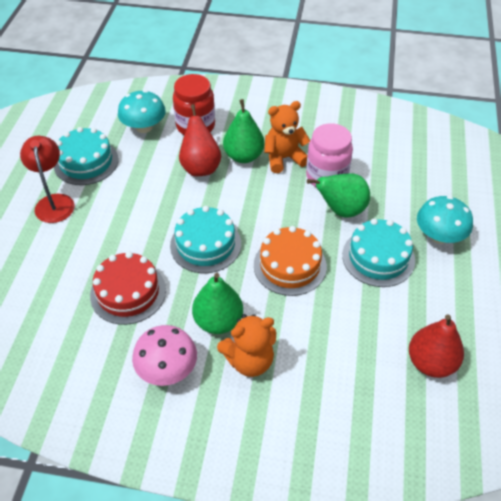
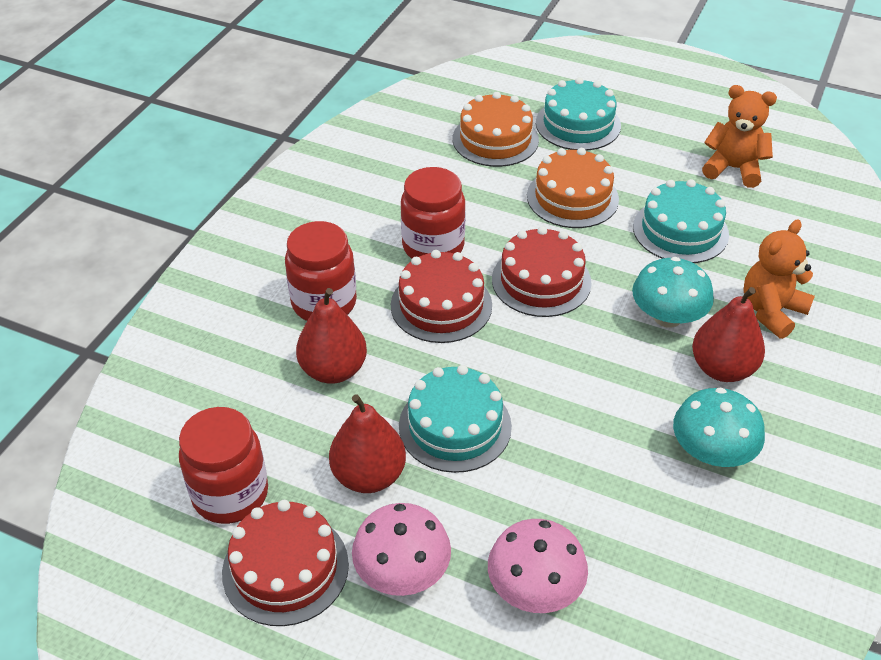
green pear: 3 -> 0
orange cake: 1 -> 2
pink jar: 1 -> 0
pink mushroom: 1 -> 2
red cake: 1 -> 3
red jar: 1 -> 3
red lamp: 1 -> 0
red pear: 2 -> 3

